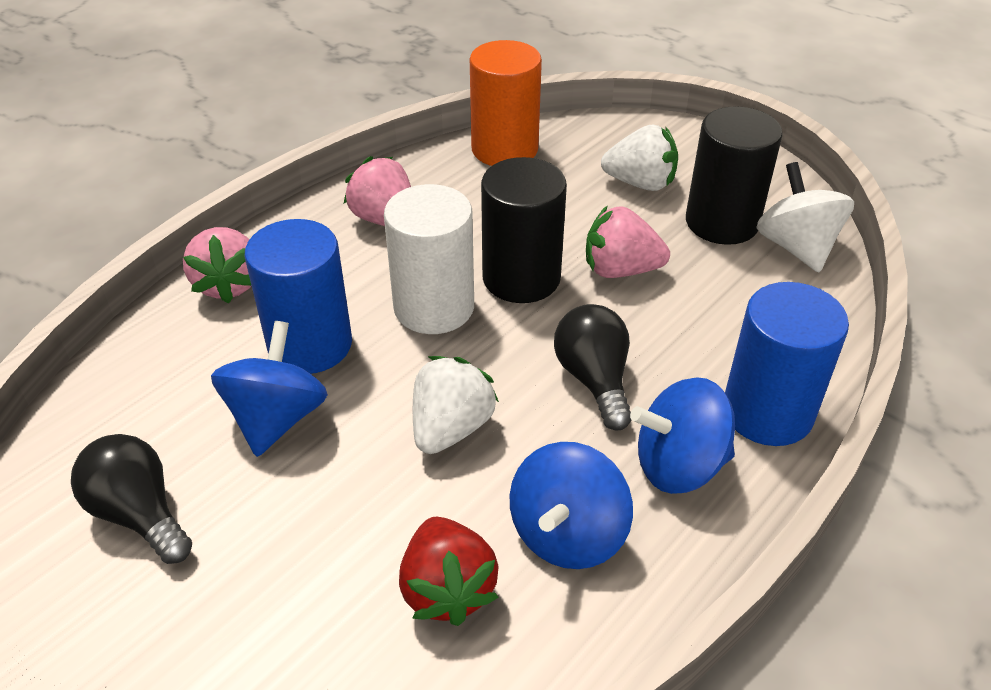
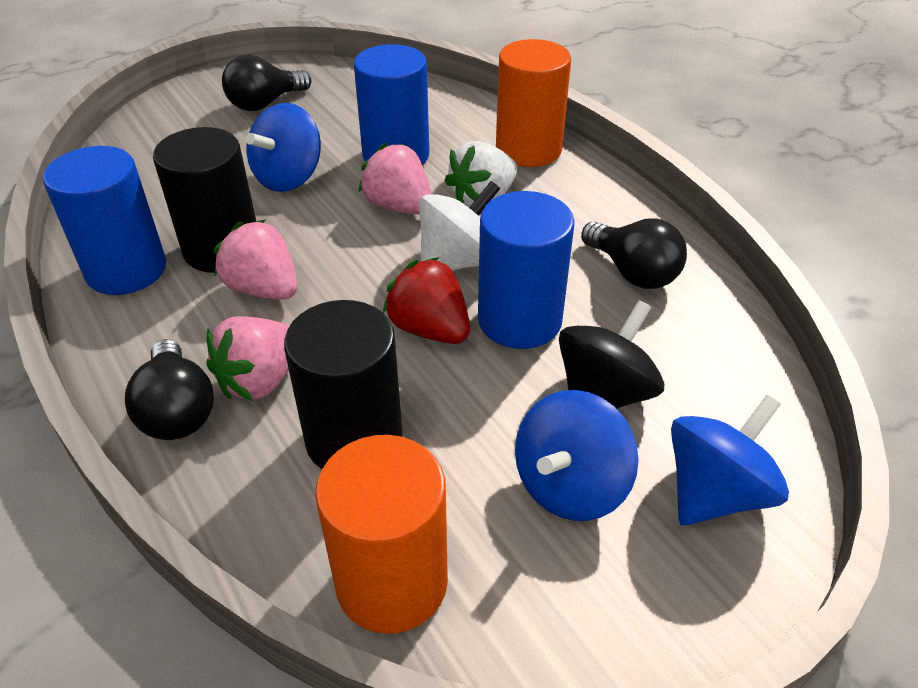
black light bulb: 2 -> 3
black spinning top: 0 -> 1
blue cylinder: 2 -> 3
orange cylinder: 1 -> 2
white cylinder: 1 -> 0
white strawberry: 2 -> 1

